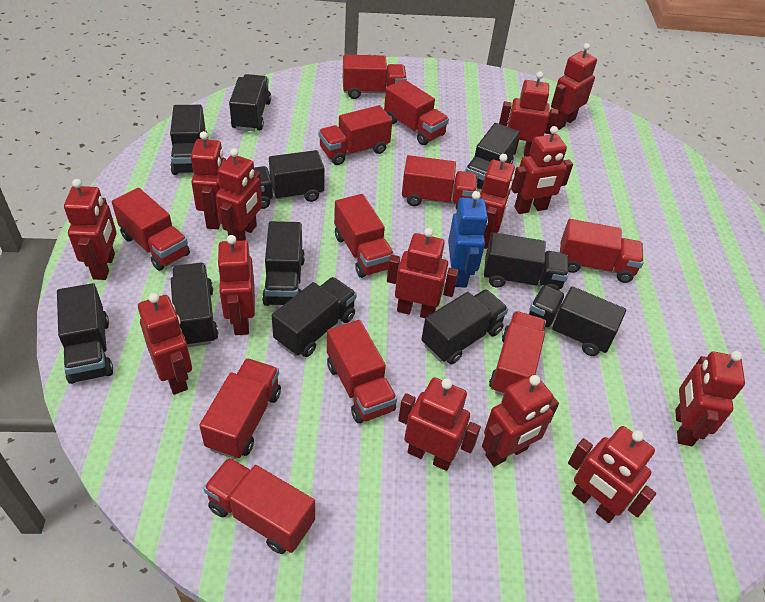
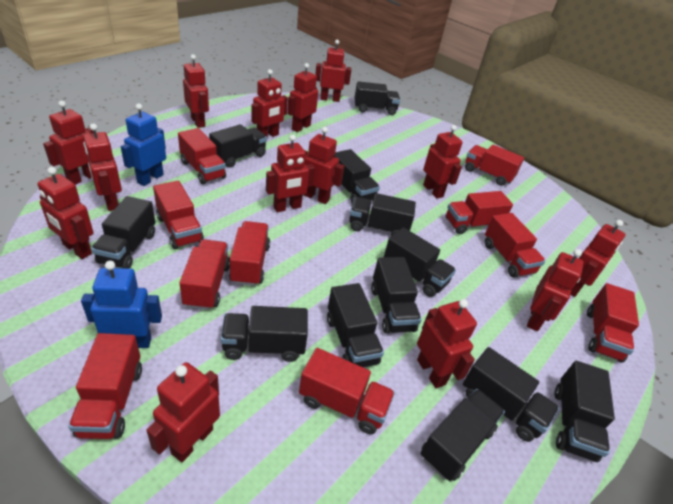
black truck: 11 -> 12
blue robot: 1 -> 2
red truck: 11 -> 10

